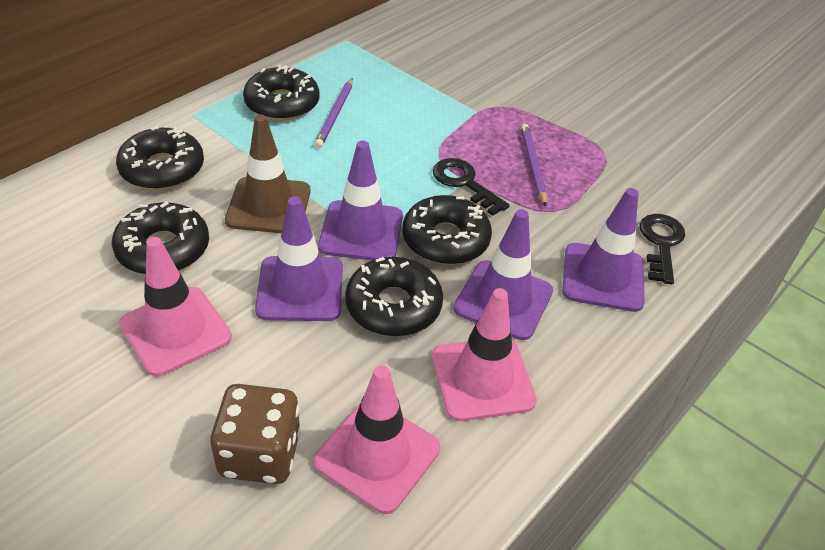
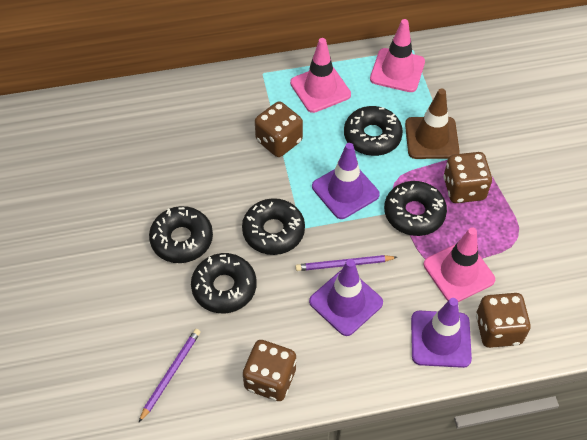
black key: 2 -> 0
brown dice: 1 -> 4
purple traffic cone: 4 -> 3

